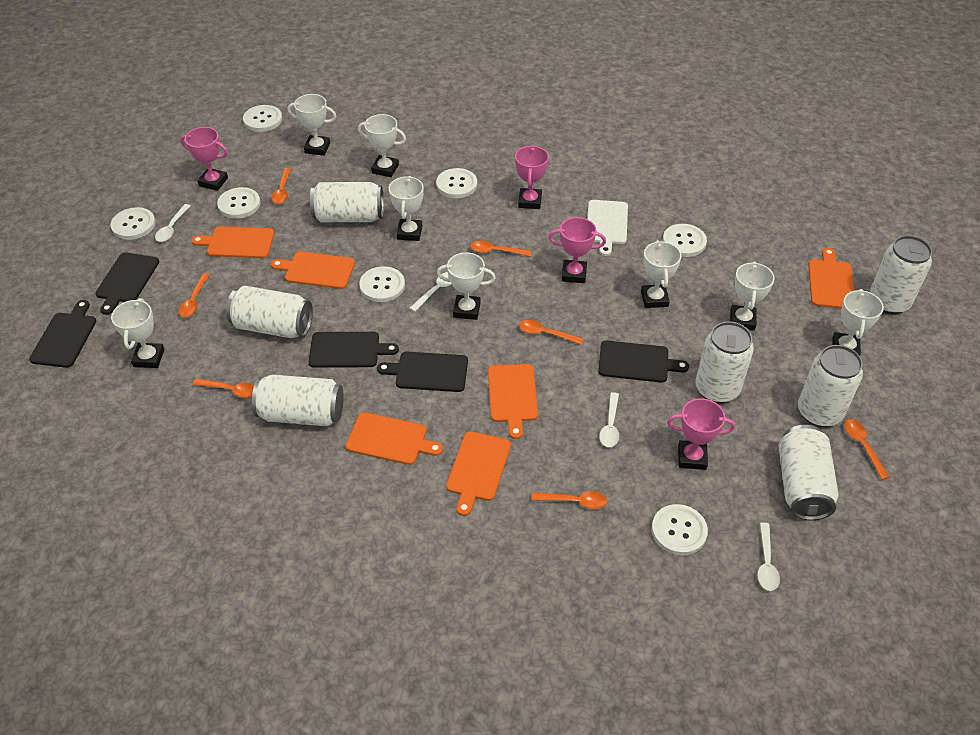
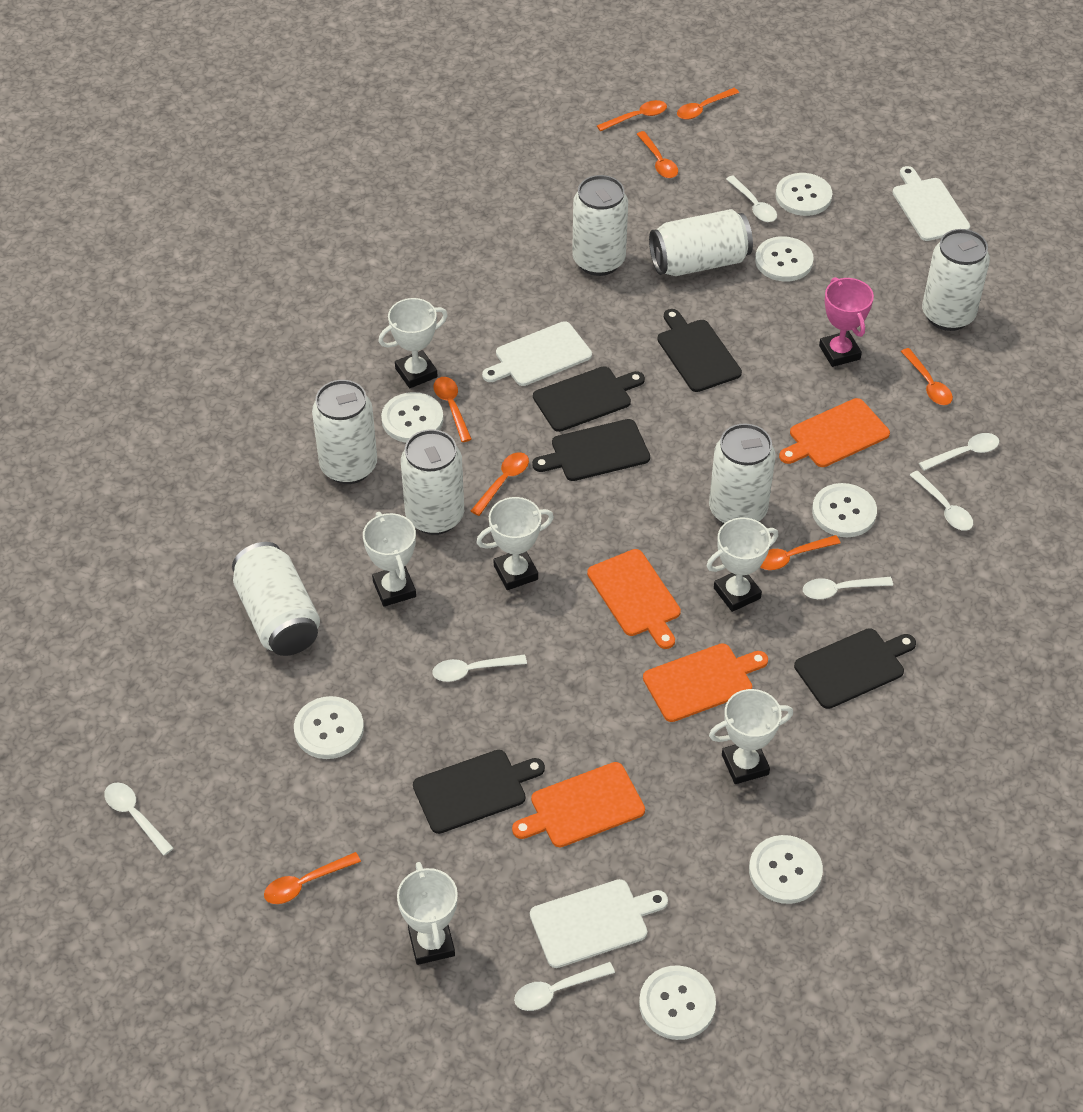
orange cutting board: 6 -> 4
orange spoon: 7 -> 8
pink trophy: 4 -> 1
white cutting board: 1 -> 3
white spoon: 4 -> 7
white trophy: 8 -> 6

